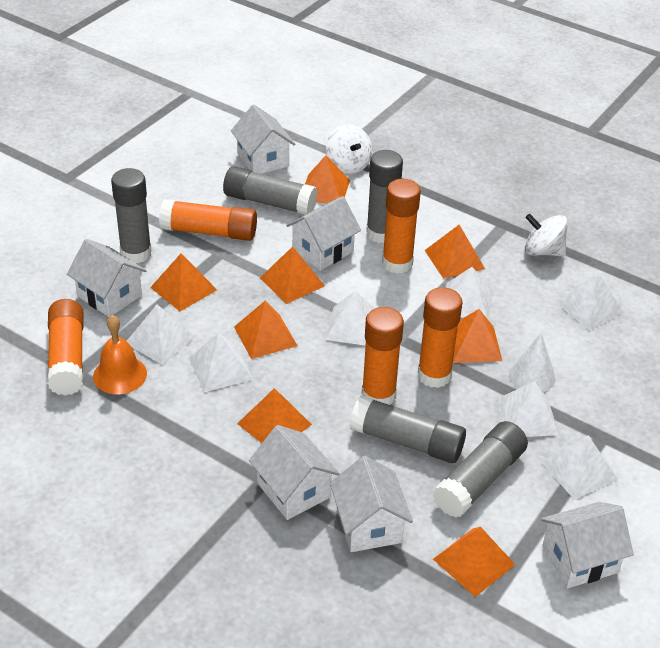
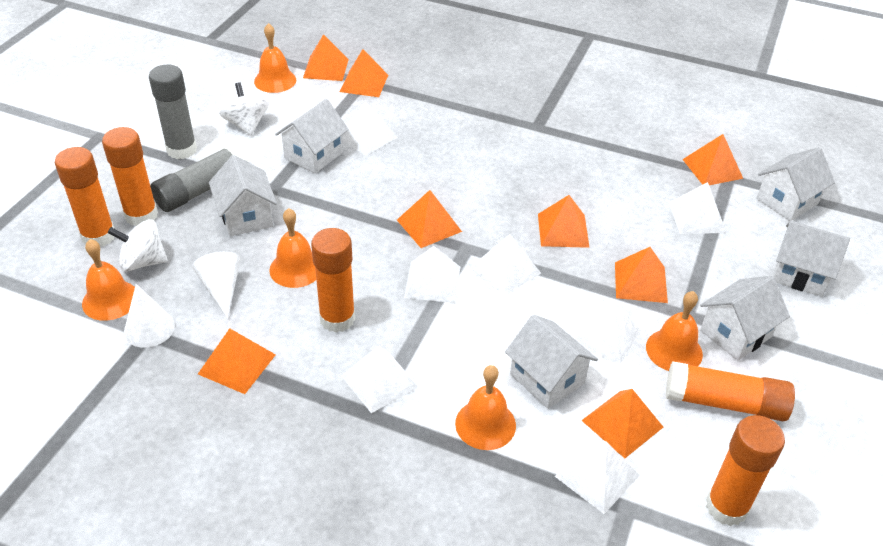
grey glue stick: 5 -> 2
orange bell: 1 -> 5
white cone: 1 -> 2

